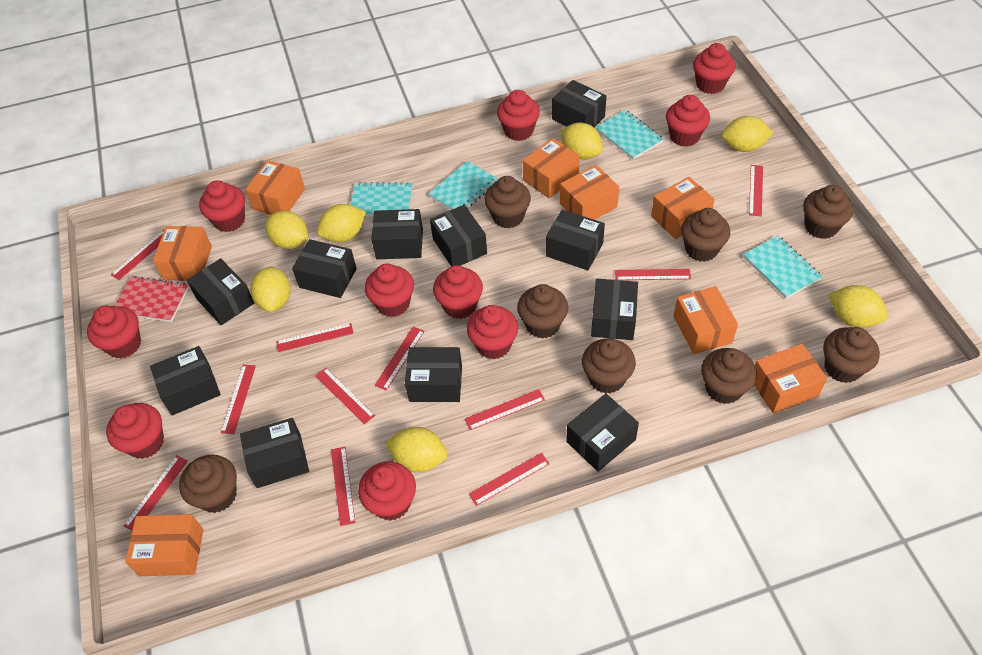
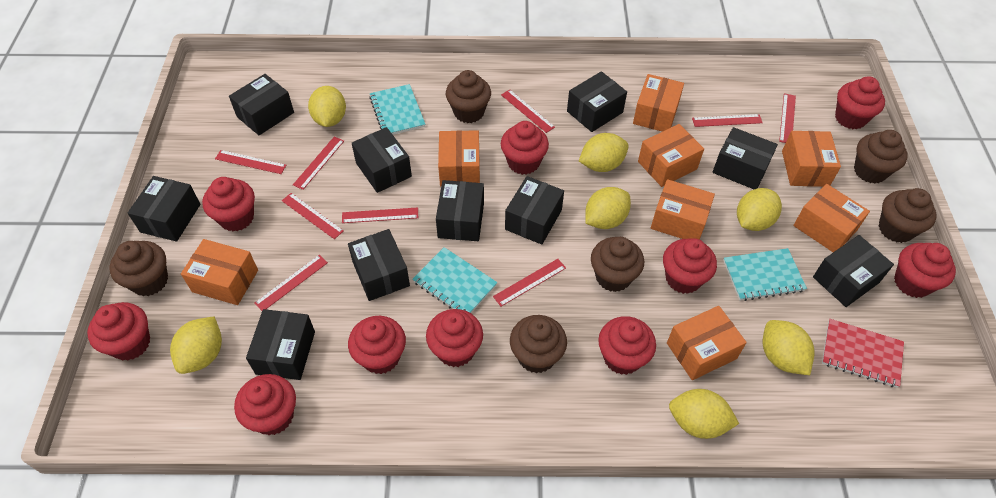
black box: 11 -> 10
brown cupcake: 8 -> 6
red ruler: 11 -> 9
turquoise notebook: 4 -> 3

